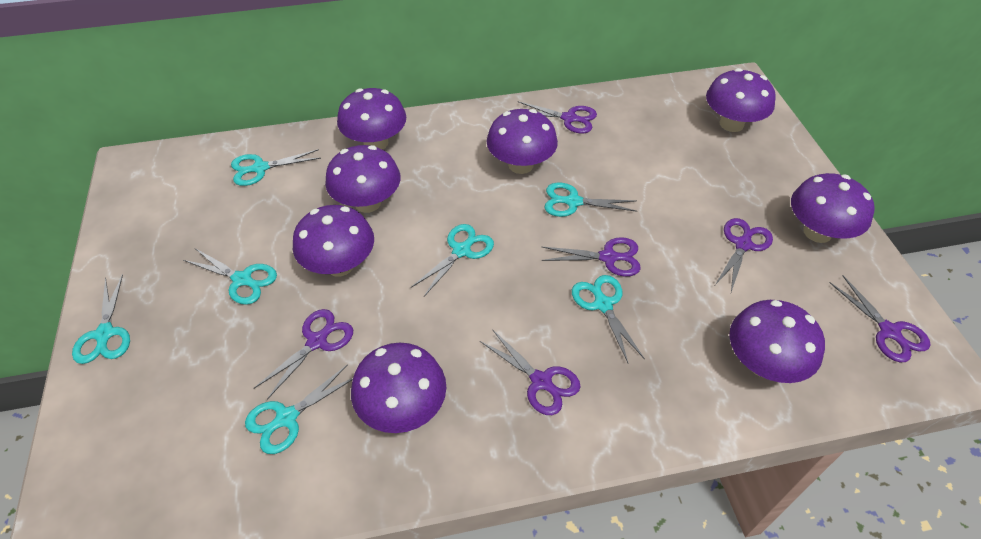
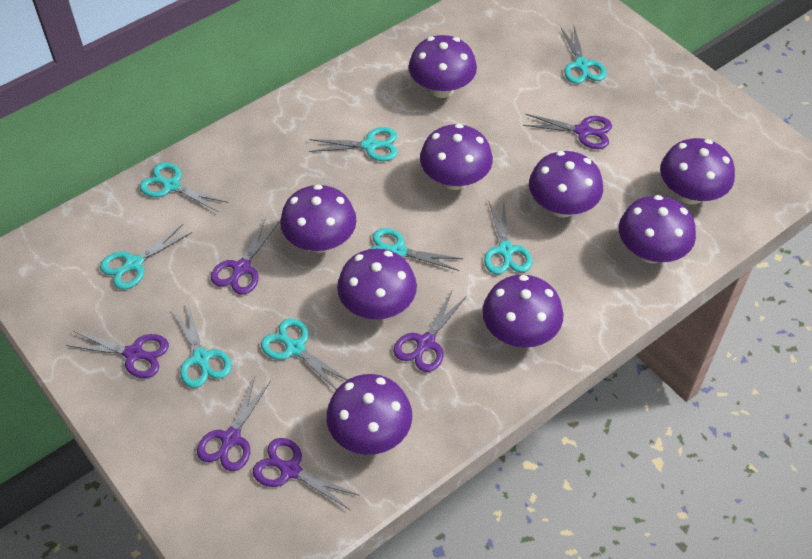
purple mushroom: 8 -> 9
turquoise scissors: 7 -> 8

